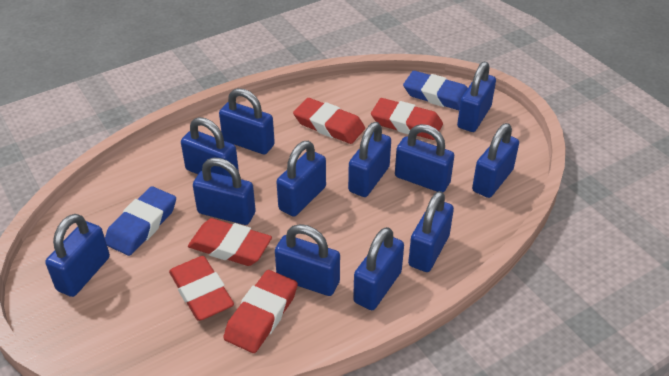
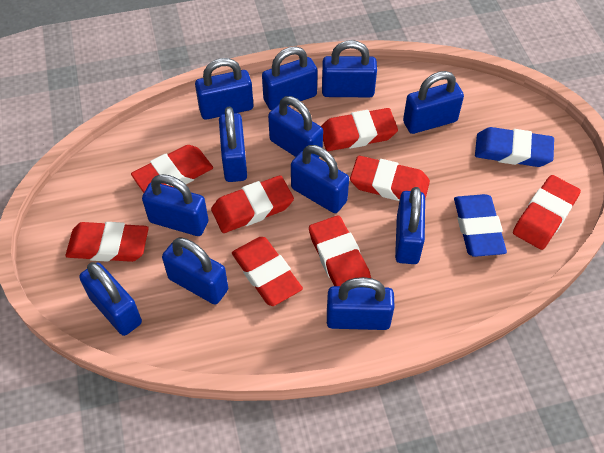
red eraser: 5 -> 8

